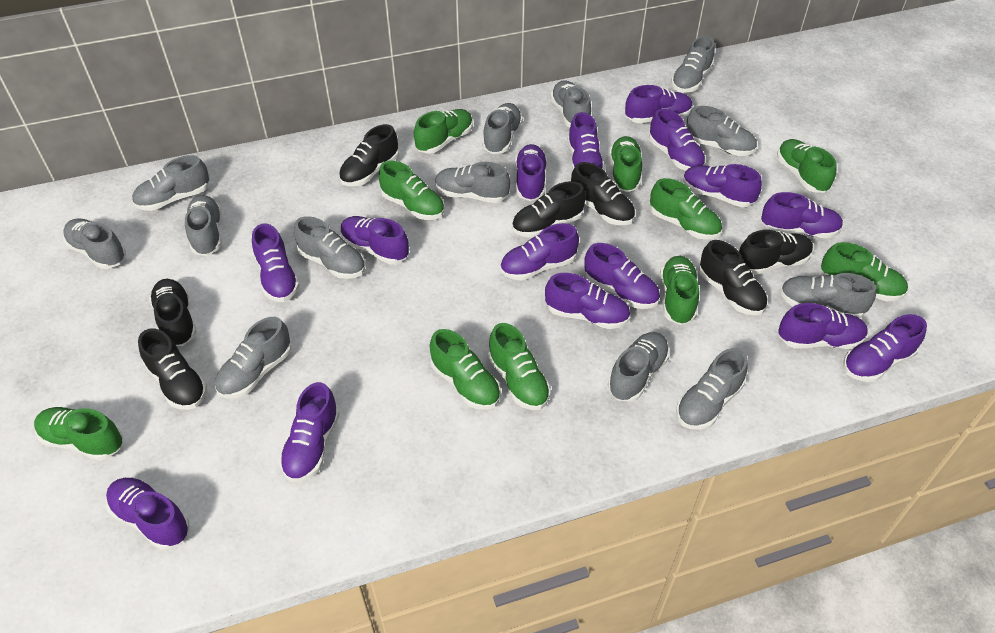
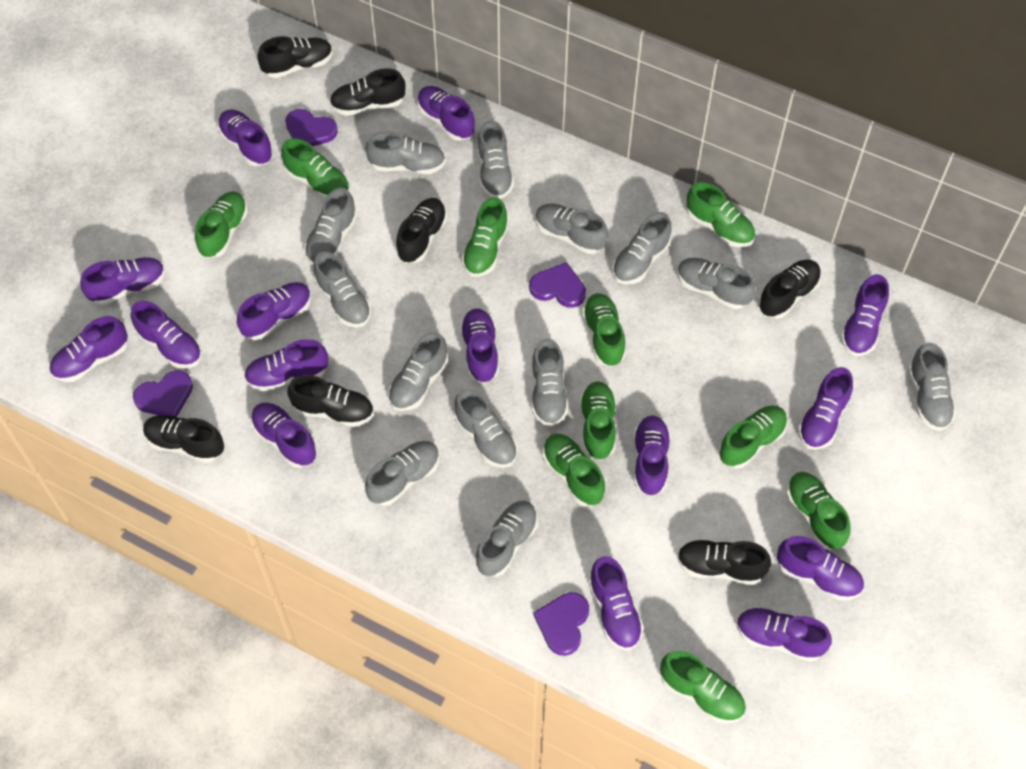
purple heart: 0 -> 4

